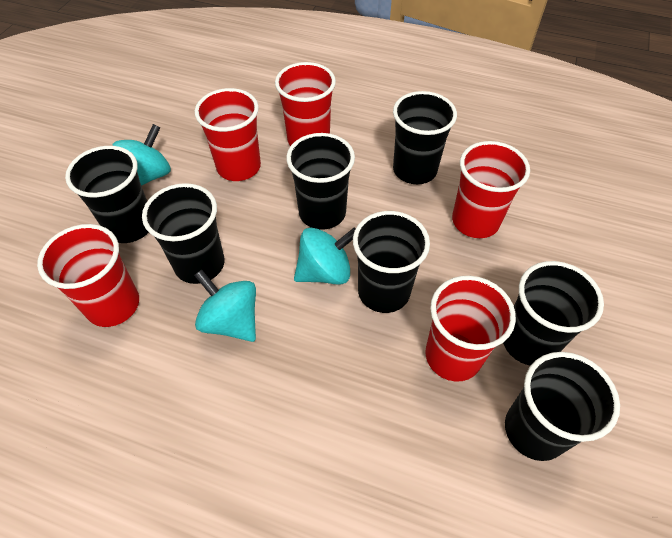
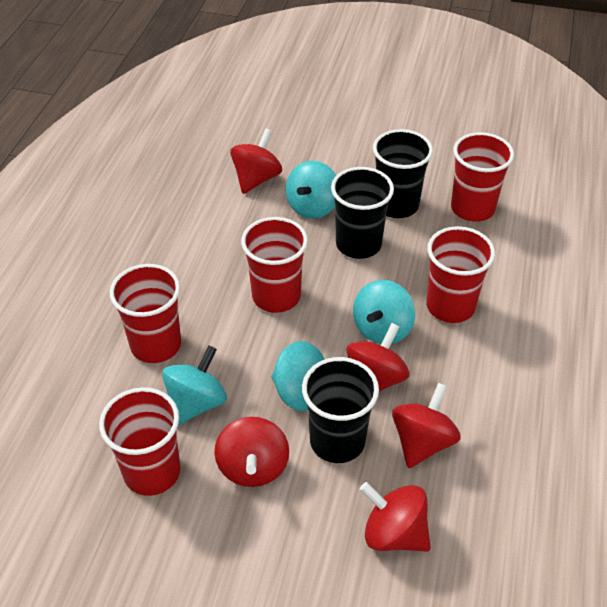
black cup: 7 -> 3
red spinning top: 0 -> 5
turquoise spinning top: 3 -> 4

